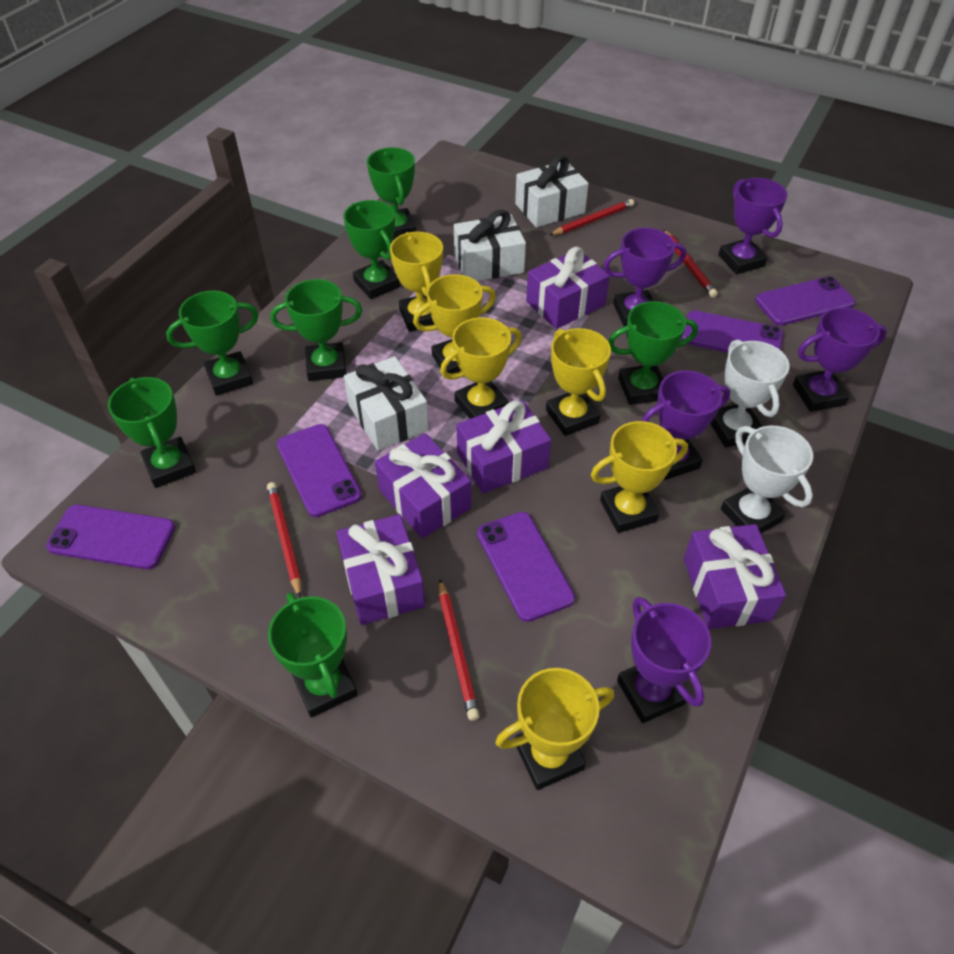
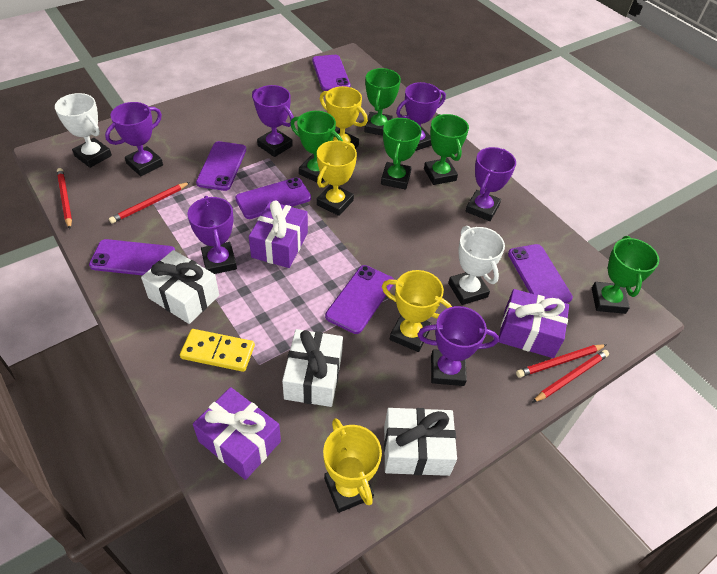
green trophy: 7 -> 5
purple gift: 5 -> 3
purple phone: 5 -> 6
purple trophy: 5 -> 6
yellow domino: 0 -> 1
yellow trophy: 6 -> 4

